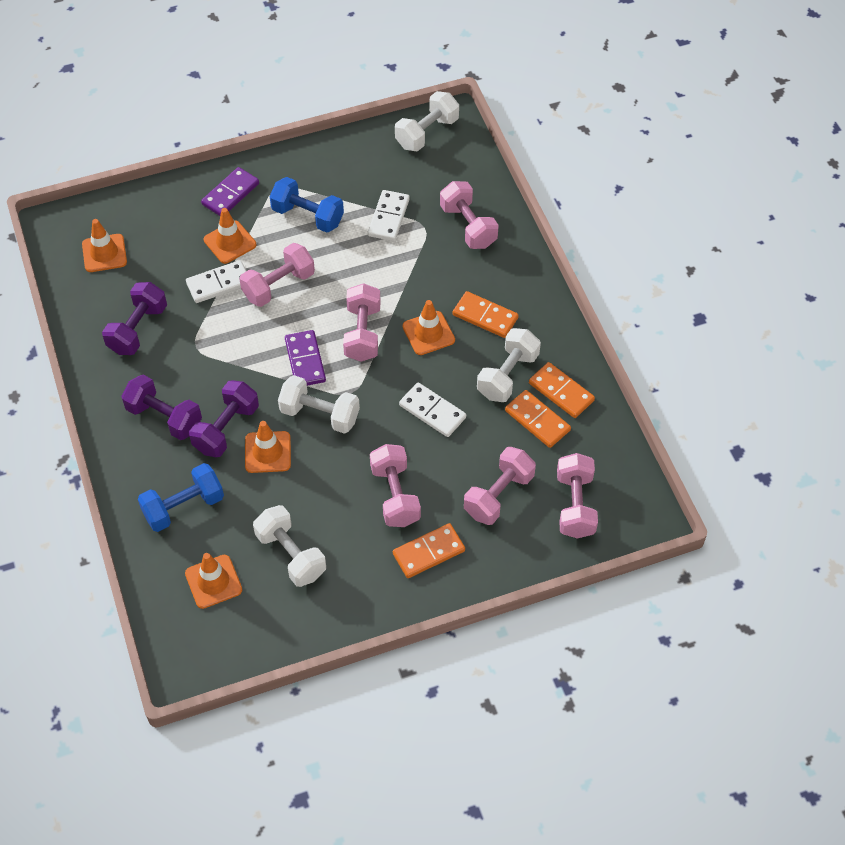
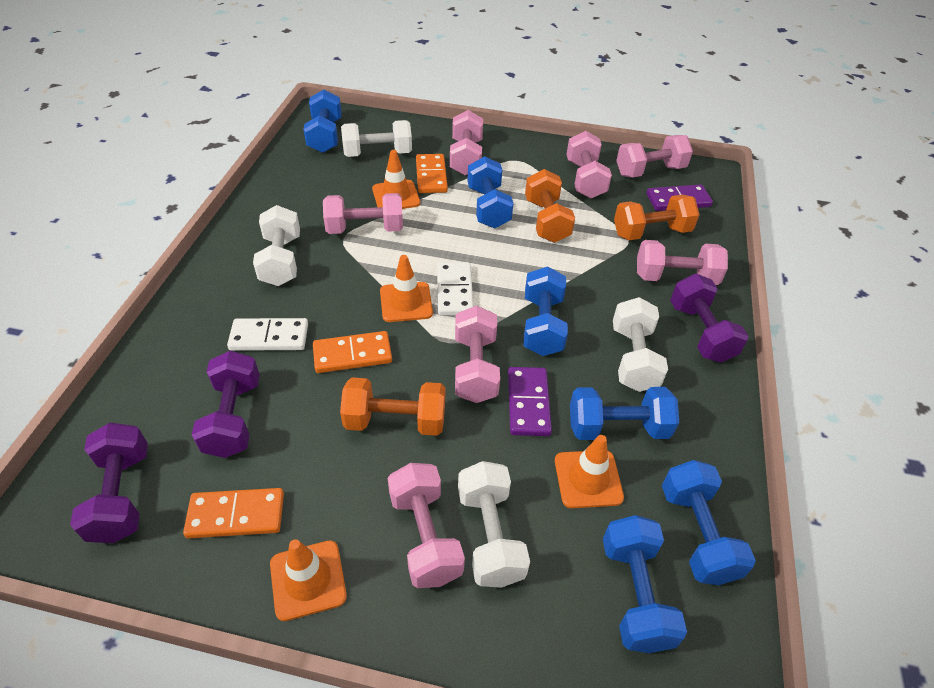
blue dumbbell: 2 -> 6
orange domino: 4 -> 3
orange dumbbell: 0 -> 3
orange traffic cone: 5 -> 4
pink dumbbell: 6 -> 7
white domino: 3 -> 2

